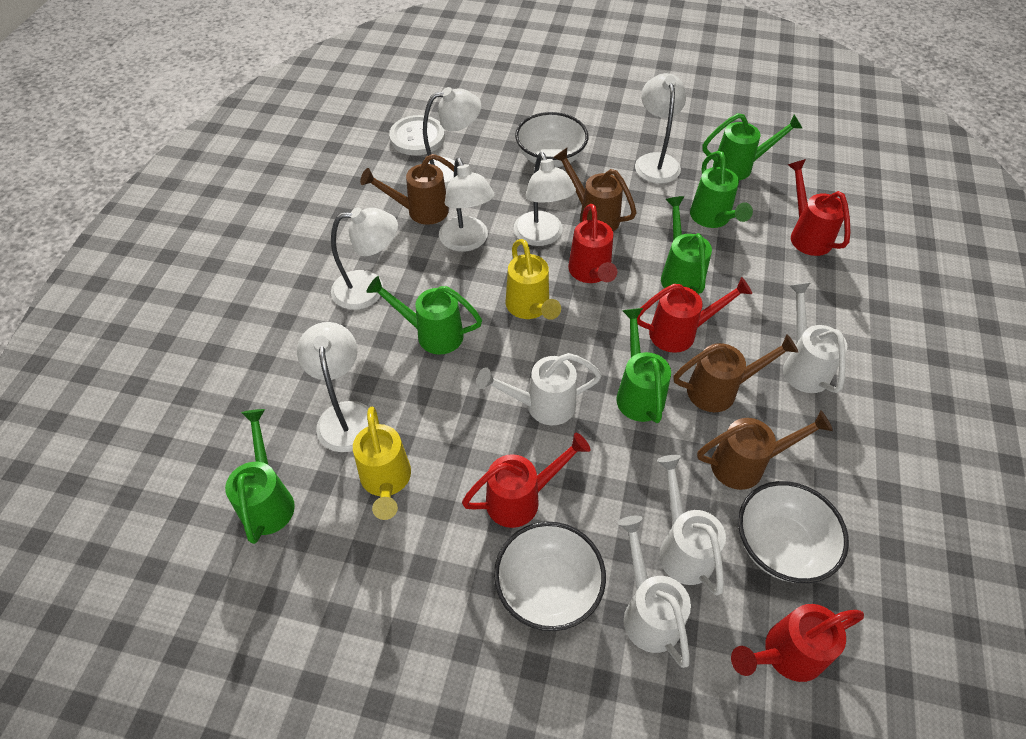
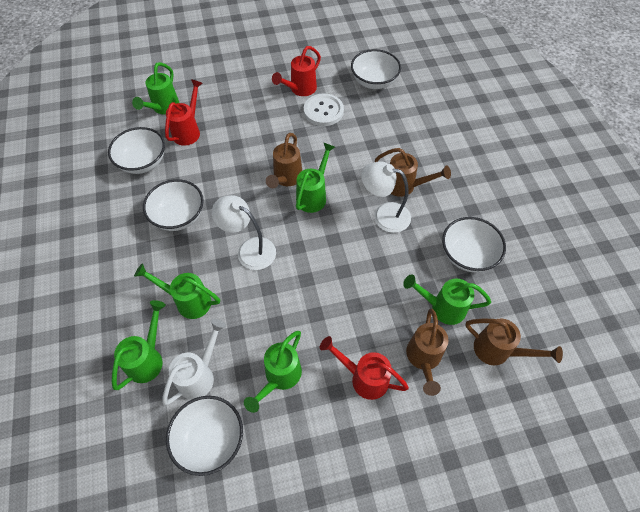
red watering can: 5 -> 3
white bowl: 3 -> 5
white lamp: 6 -> 2
white watering can: 4 -> 1
yellow watering can: 2 -> 0

